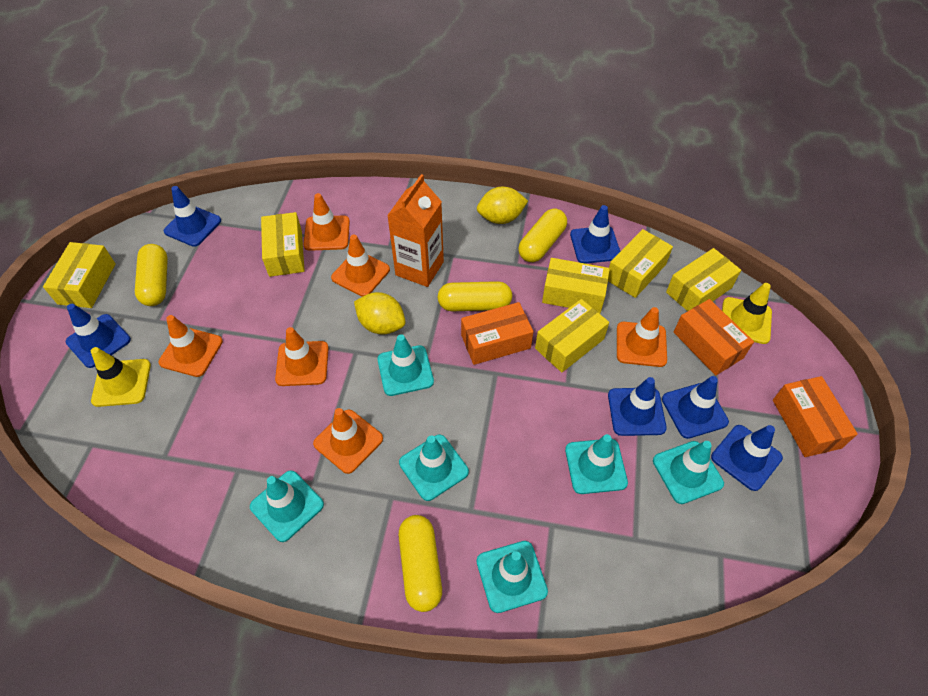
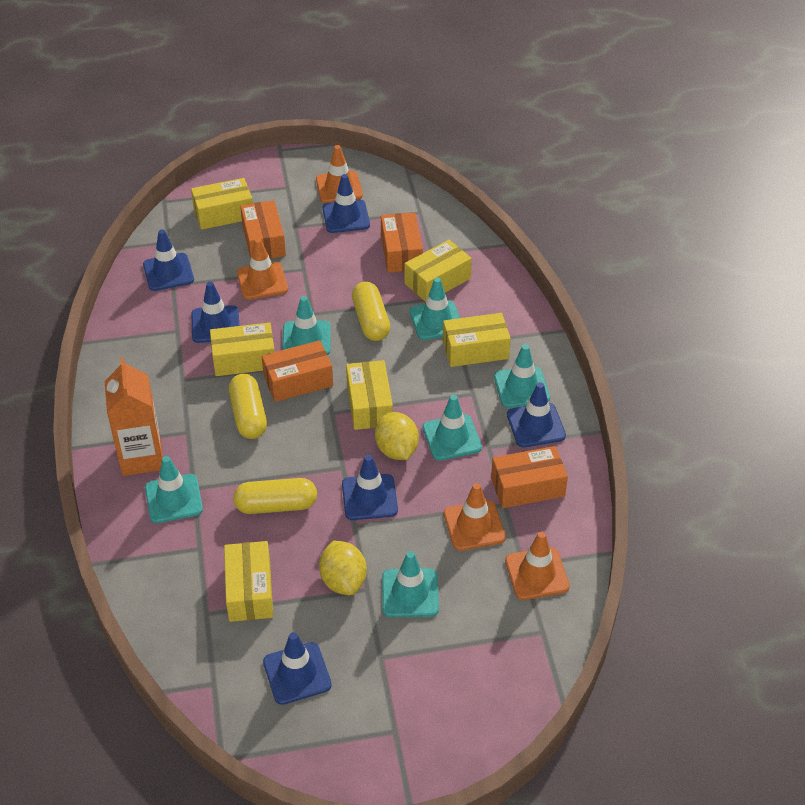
orange box: 3 -> 4
orange traffic cone: 6 -> 4
yellow capsule: 4 -> 3
yellow traffic cone: 2 -> 0

